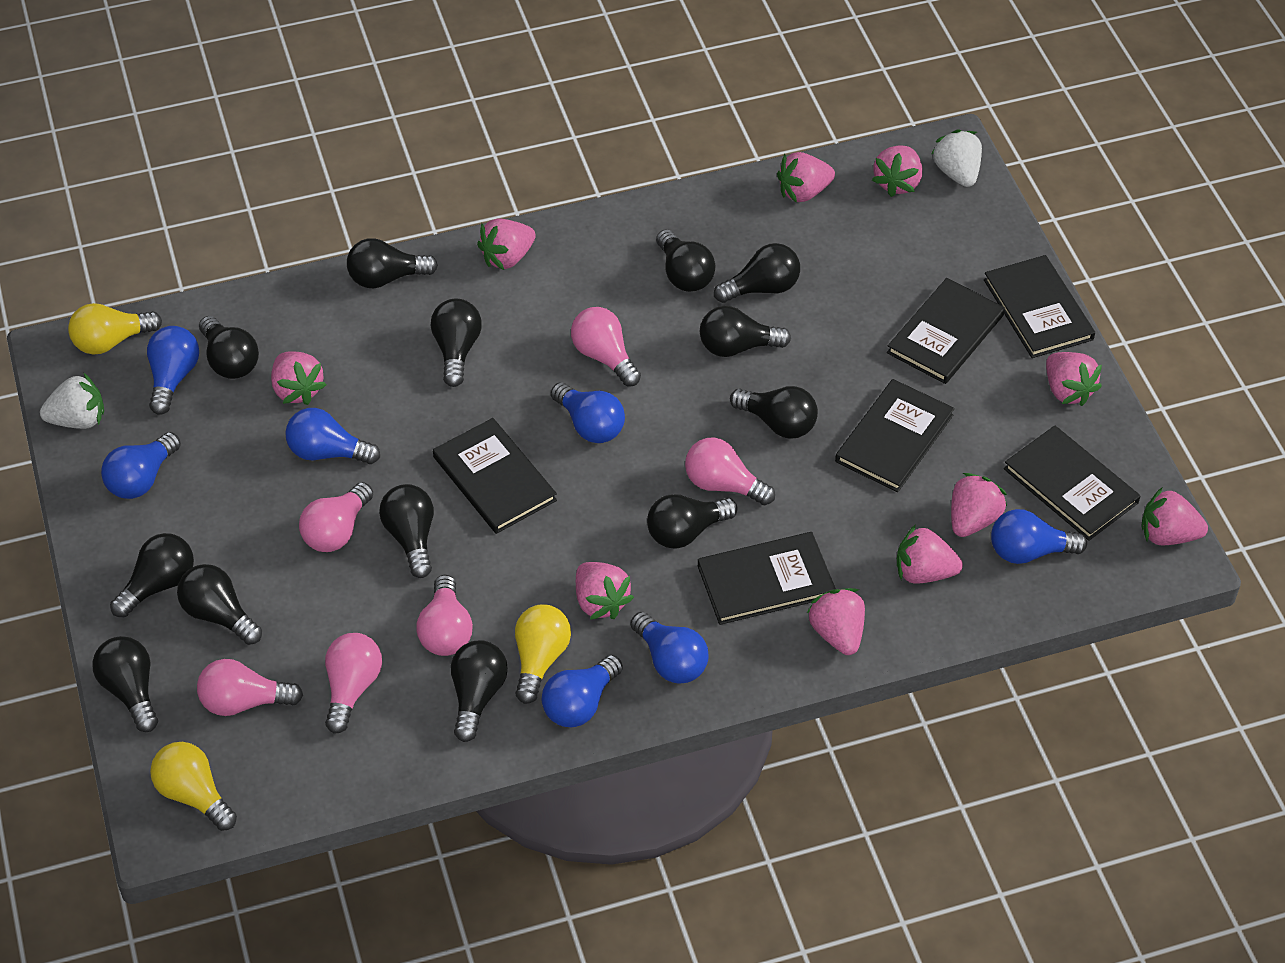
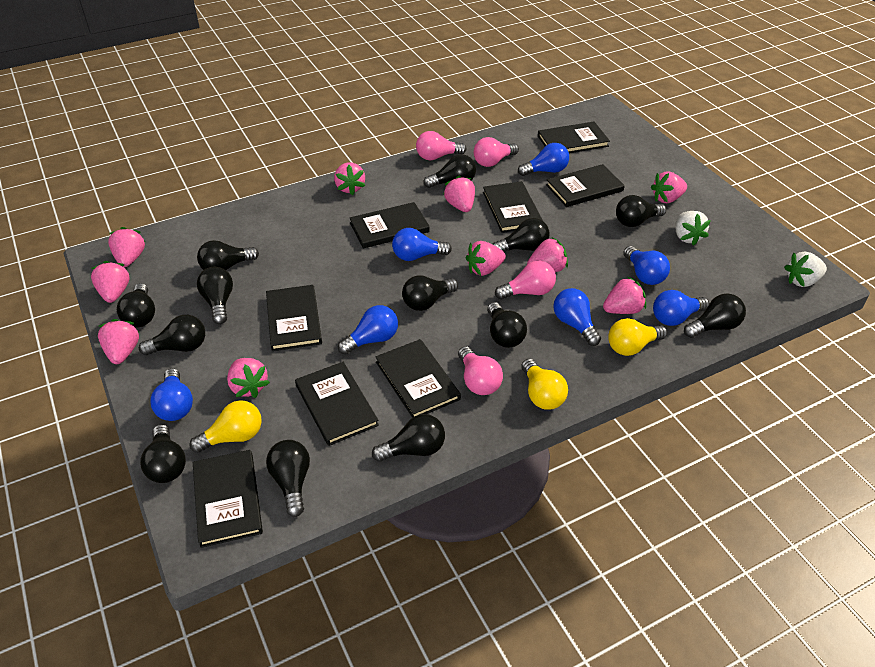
black book: 6 -> 8
pink light bulb: 6 -> 4

